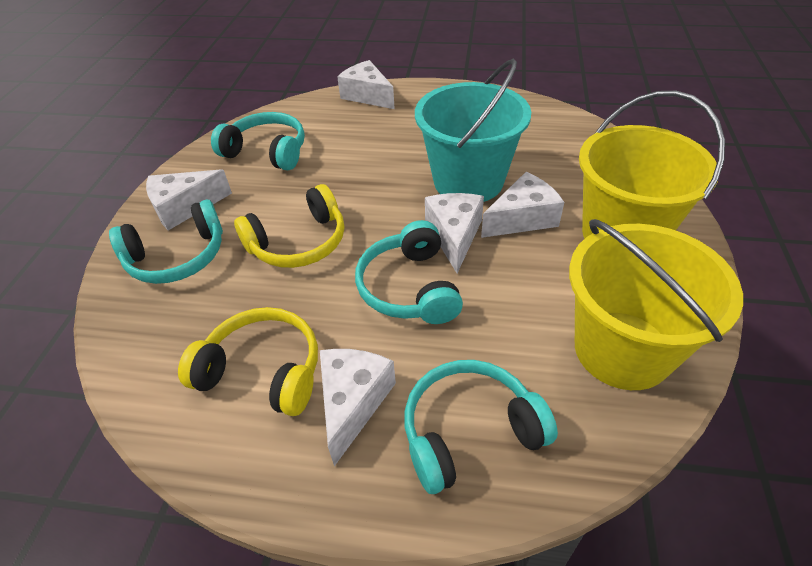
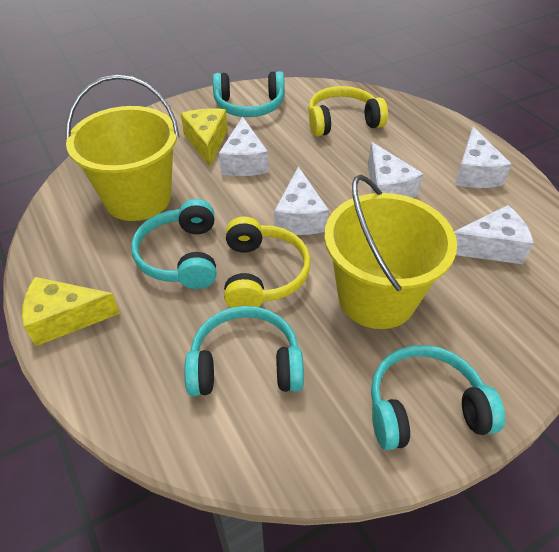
turquoise bucket: 1 -> 0
yellow cheese: 0 -> 2

